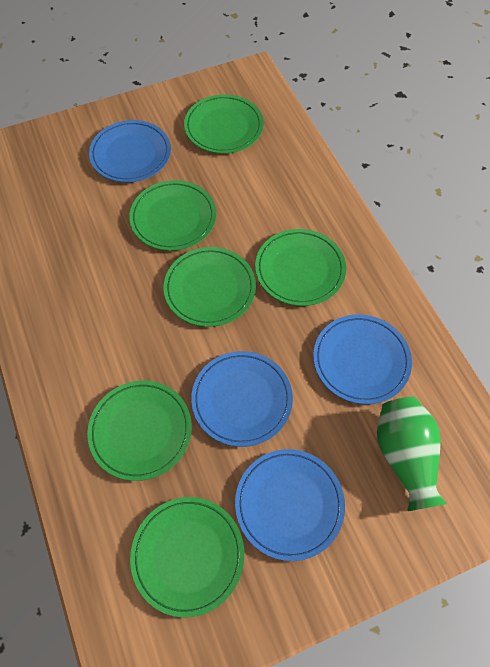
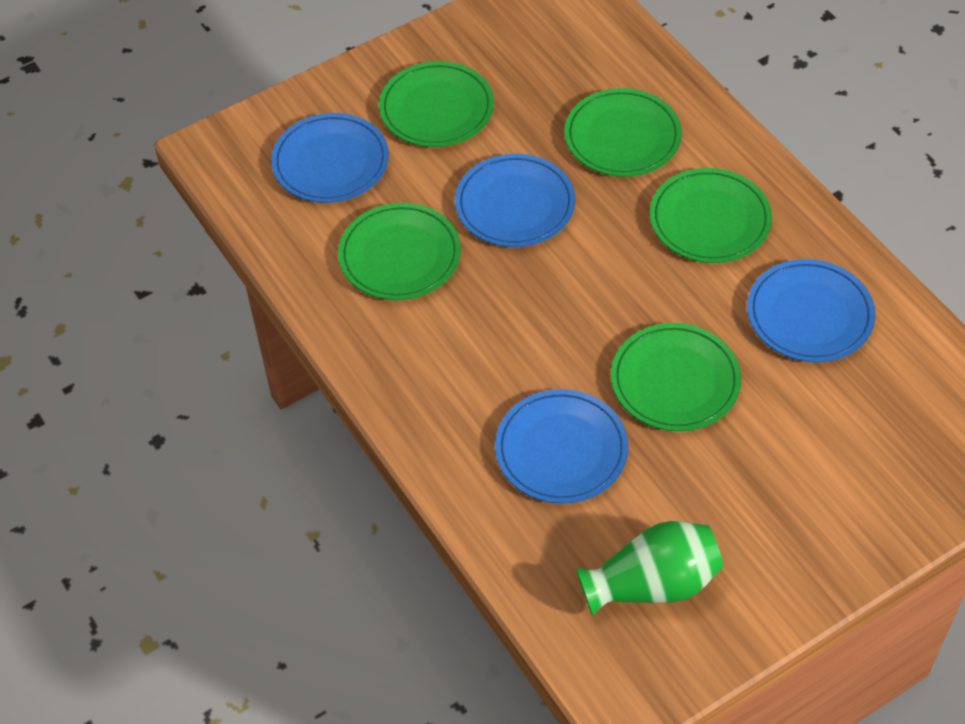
green plate: 6 -> 5

